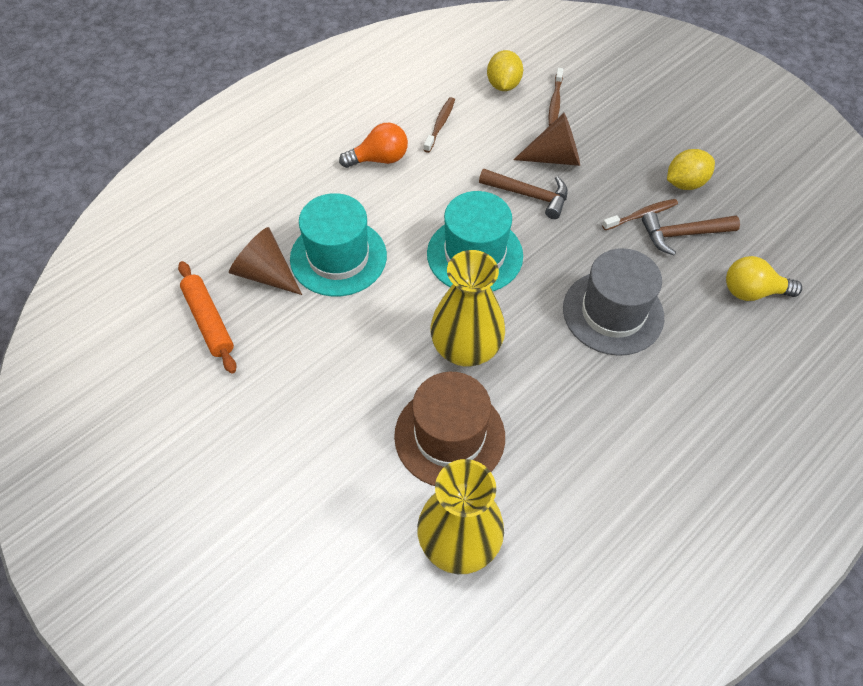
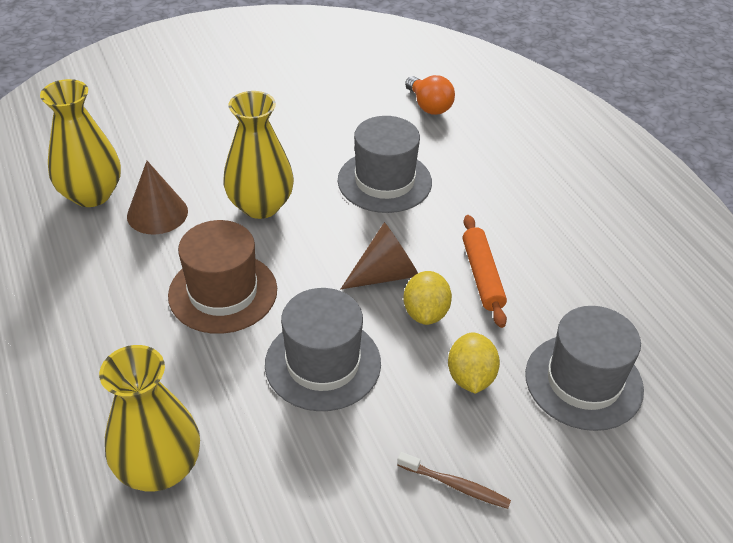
brown hammer: 2 -> 0
brown toothbrush: 3 -> 1
grey hat: 1 -> 3
turquoise hat: 2 -> 0
yellow light bulb: 1 -> 0
yellow vase: 2 -> 3

